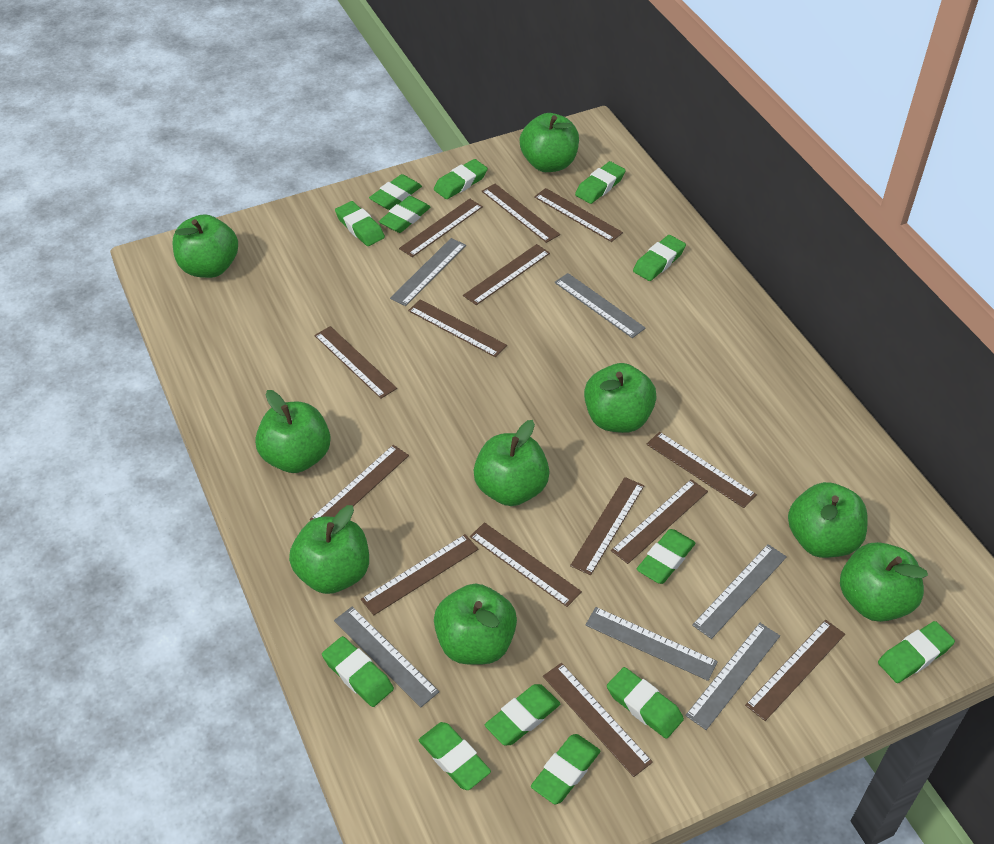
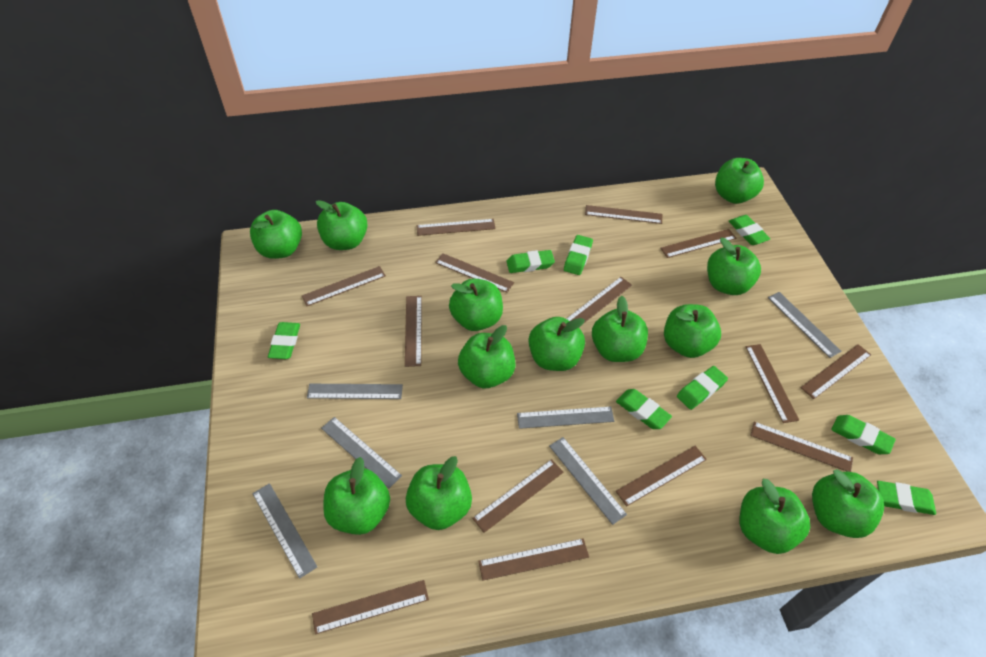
green apple: 9 -> 13
green eraser: 13 -> 8

